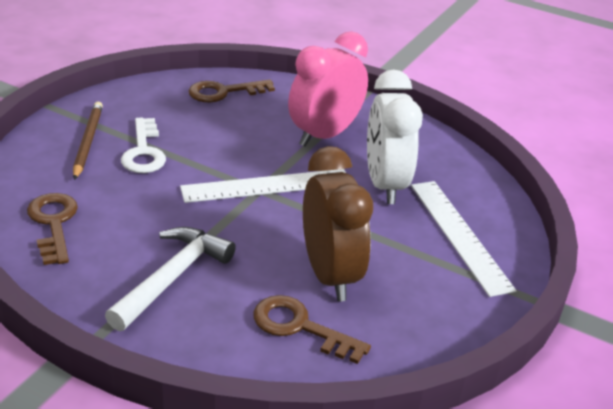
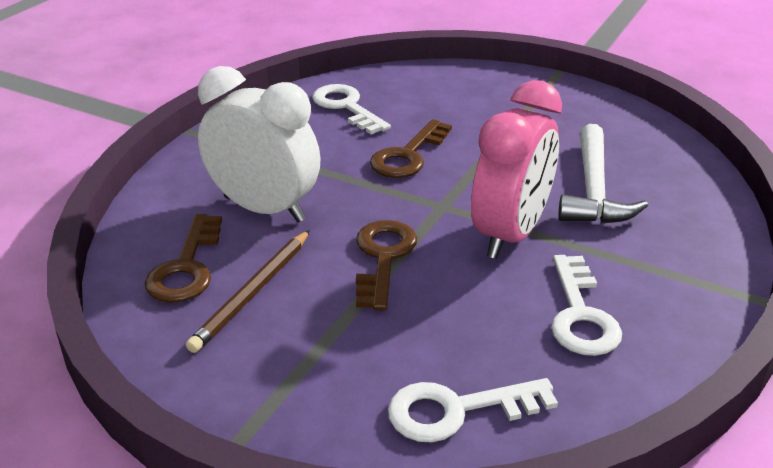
brown clock: 1 -> 0
white key: 1 -> 3
white ruler: 2 -> 0

